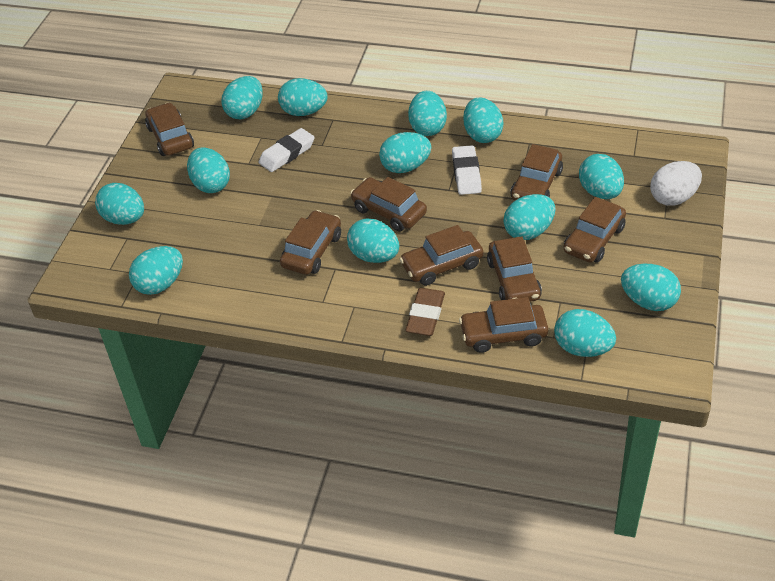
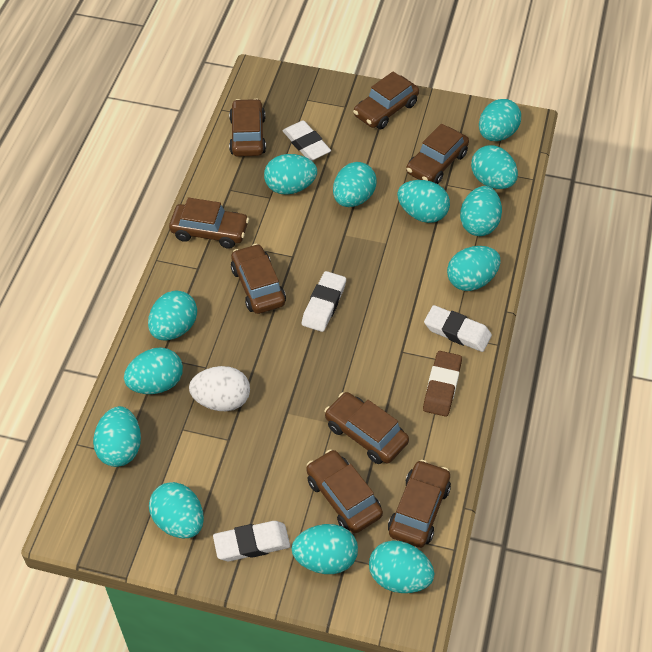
white eraser: 2 -> 4

